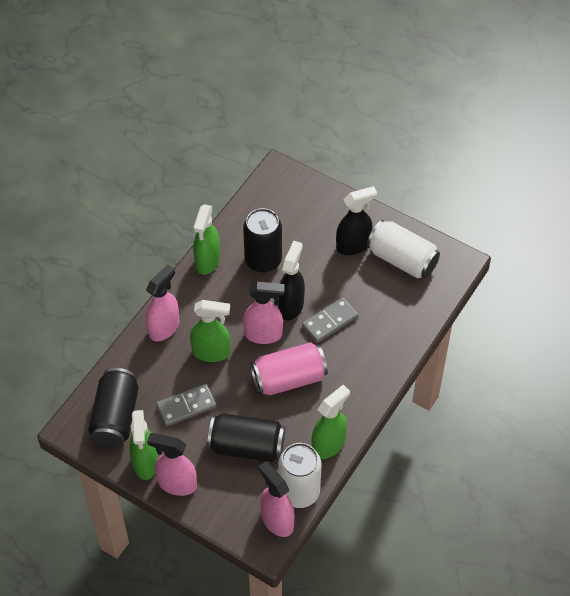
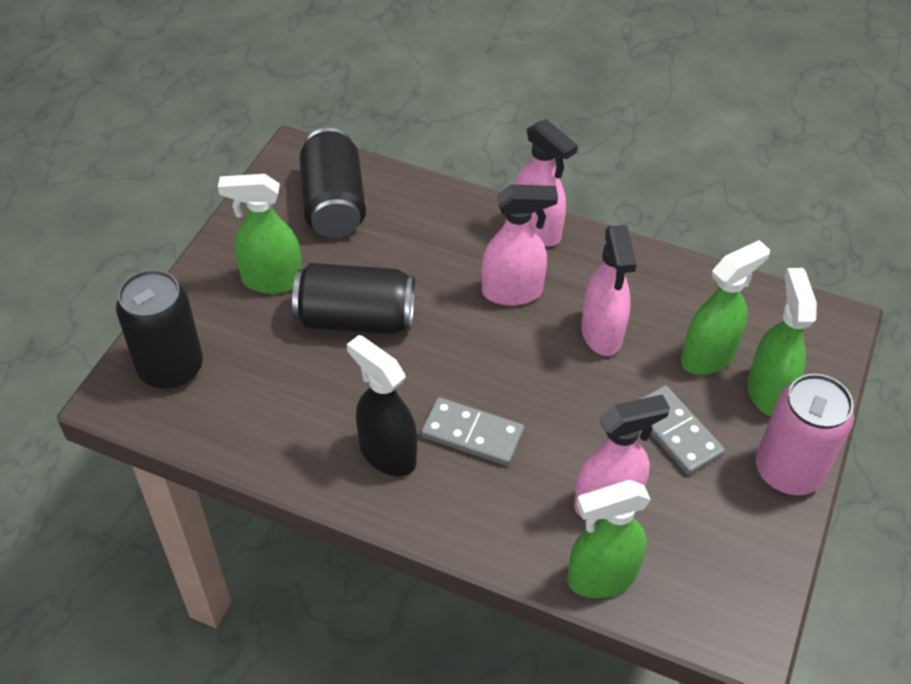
black spray bottle: 2 -> 1
white can: 2 -> 0

